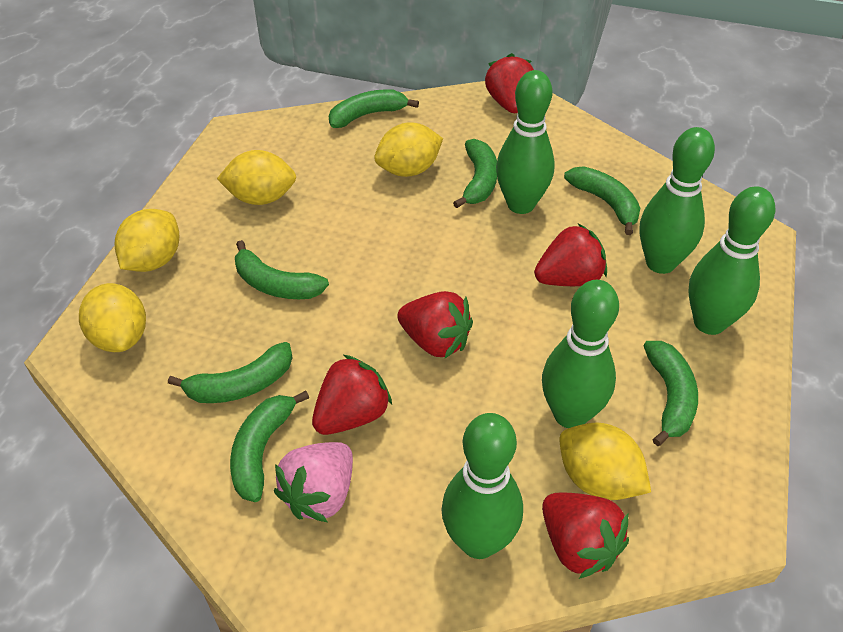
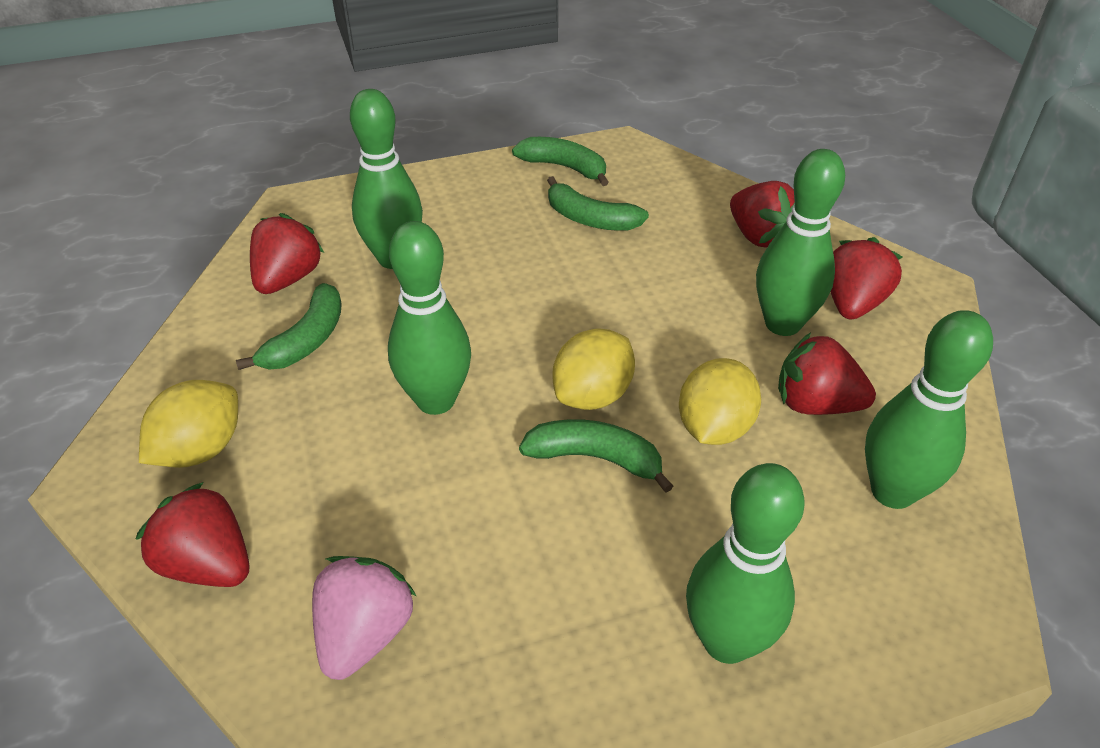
green banana: 7 -> 4
yellow lemon: 5 -> 3

